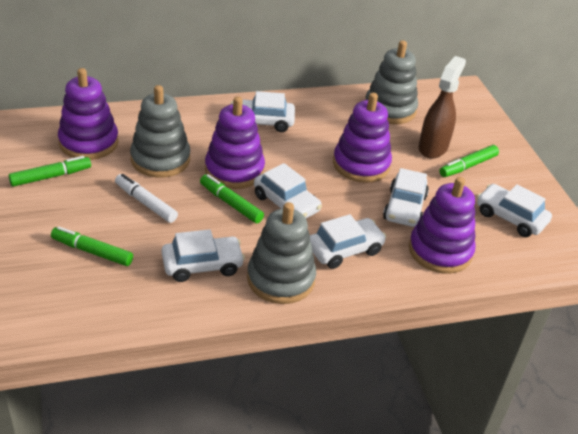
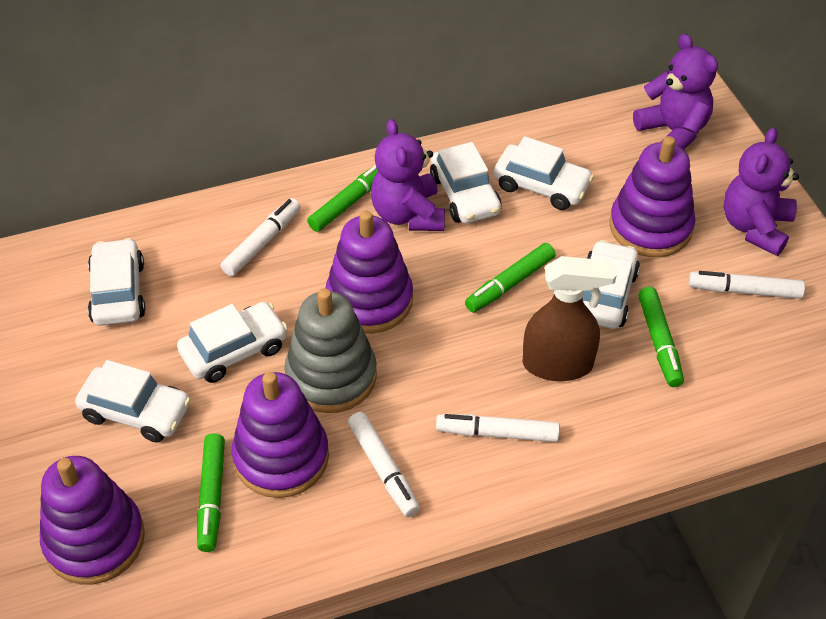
grey stacking toy: 3 -> 1
purple teddy bear: 0 -> 3
white marker: 1 -> 4

